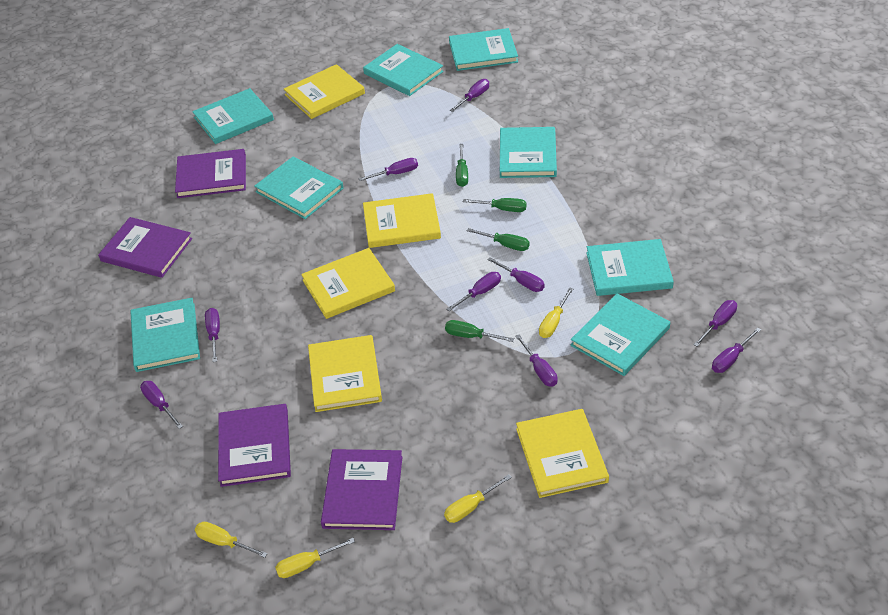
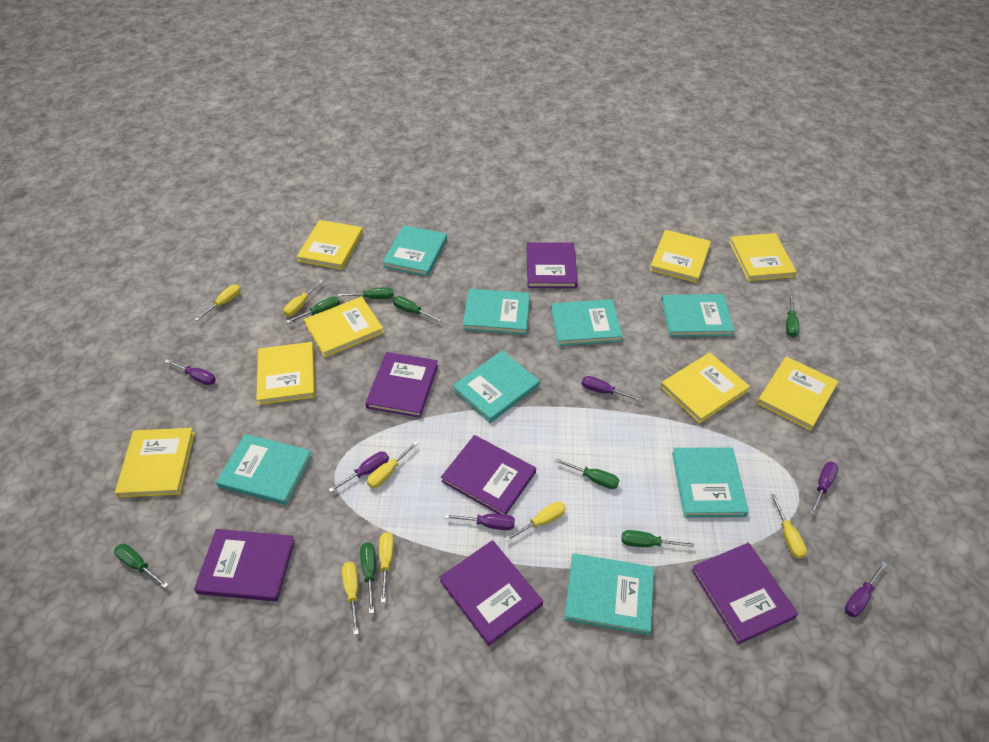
green screwdriver: 4 -> 8
purple book: 4 -> 6
purple screwdriver: 9 -> 6
yellow book: 5 -> 8
yellow screwdriver: 4 -> 7

